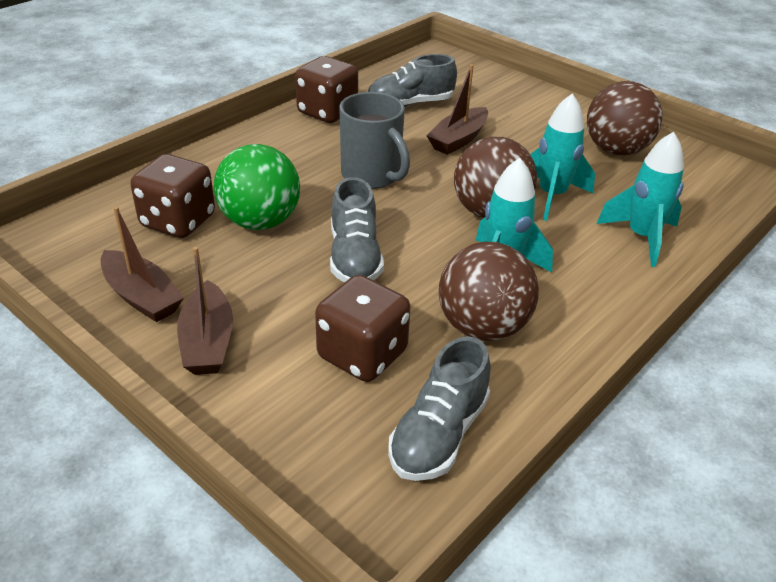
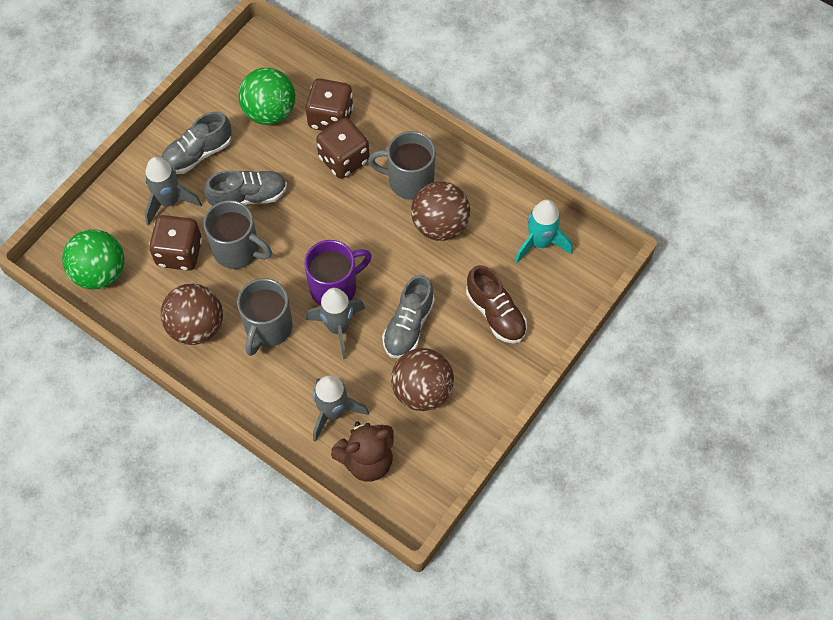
brown boat: 3 -> 0
brown shoe: 0 -> 1
brown teddy bear: 0 -> 1
green ball: 1 -> 2
grey mug: 1 -> 3
grey rocket: 0 -> 3
purple mug: 0 -> 1
turquoise rocket: 3 -> 1

